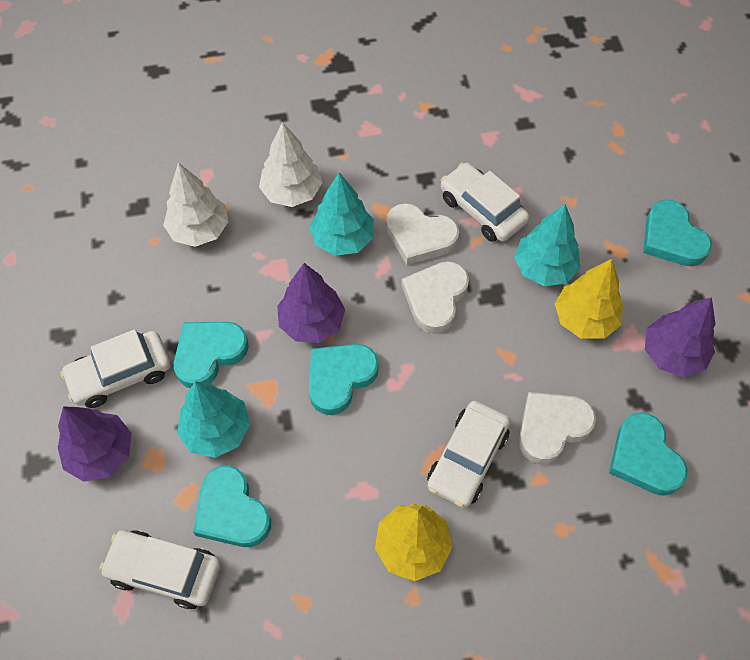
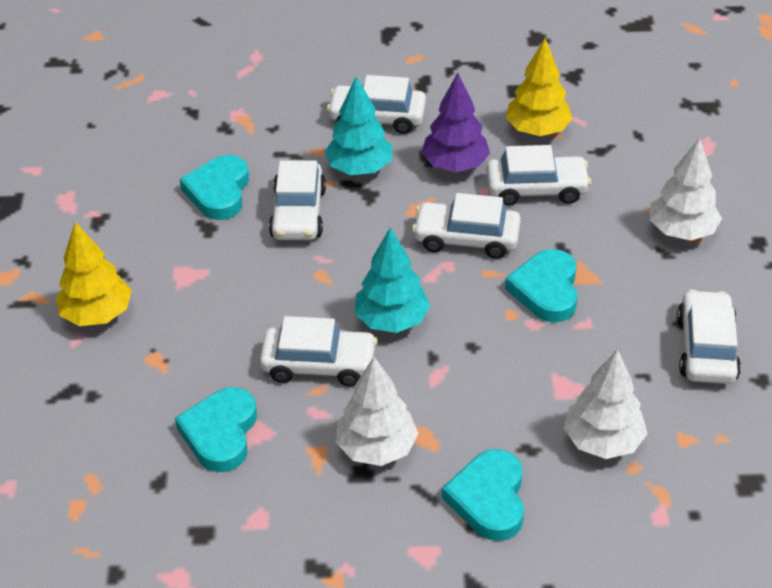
purple tree: 3 -> 1
turquoise heart: 5 -> 4
turquoise tree: 3 -> 2
white car: 4 -> 6
white heart: 3 -> 0
white tree: 2 -> 3

